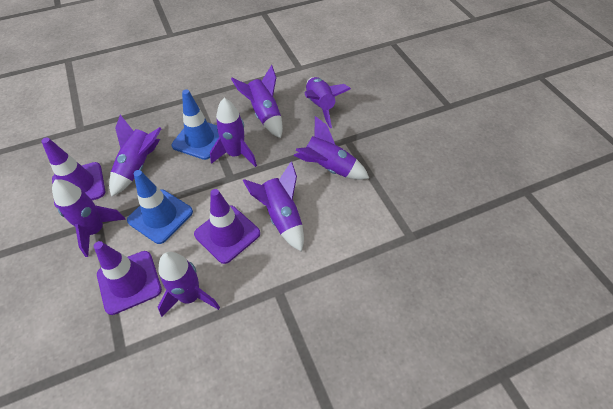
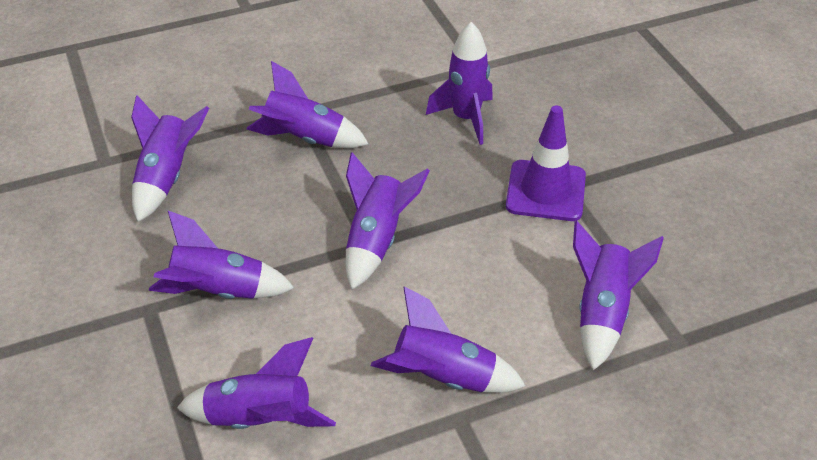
blue traffic cone: 2 -> 0
purple traffic cone: 3 -> 1

